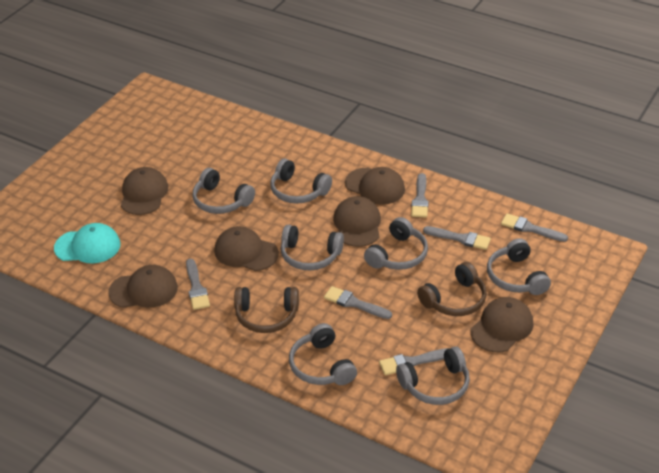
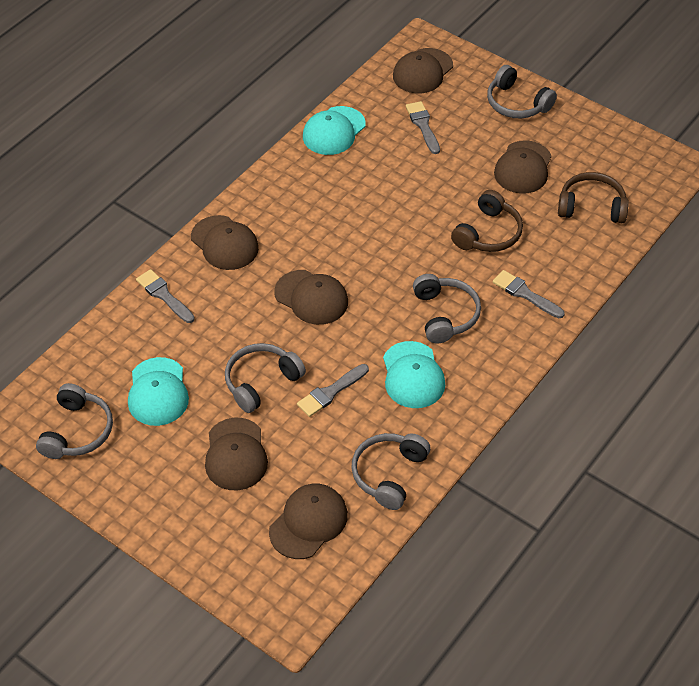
grey brush: 6 -> 4
grey headphones: 7 -> 5
turquoise cap: 1 -> 3

